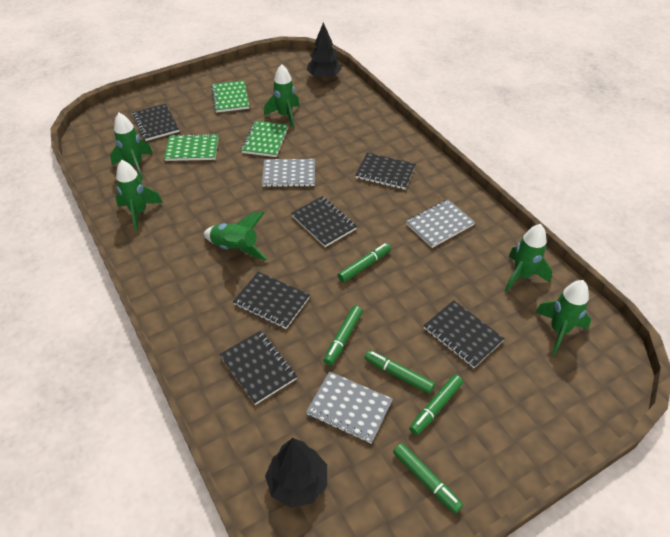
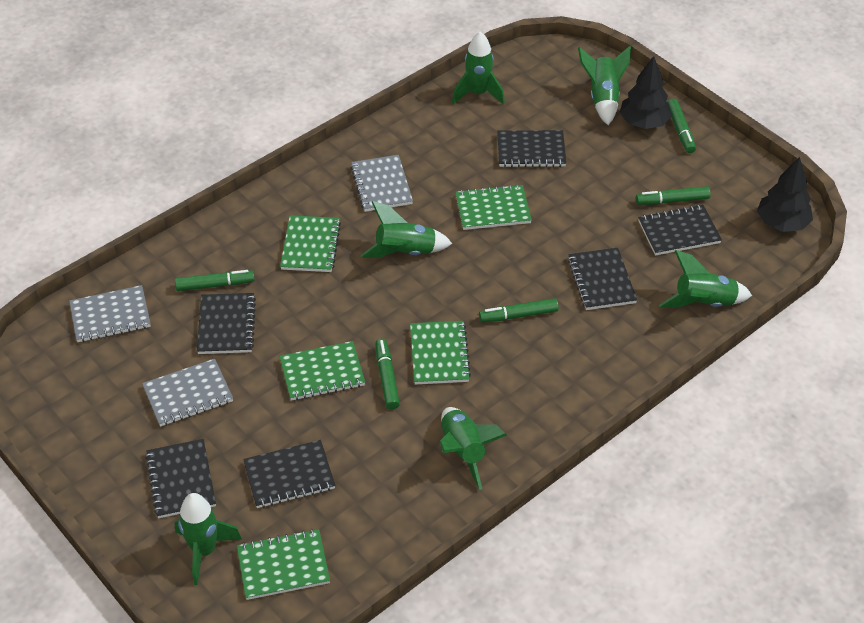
green notebook: 3 -> 5

